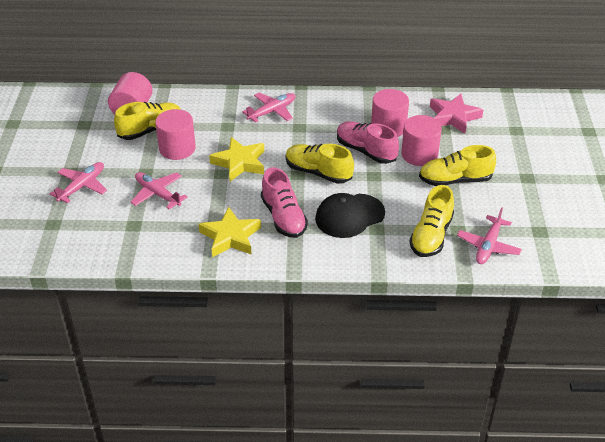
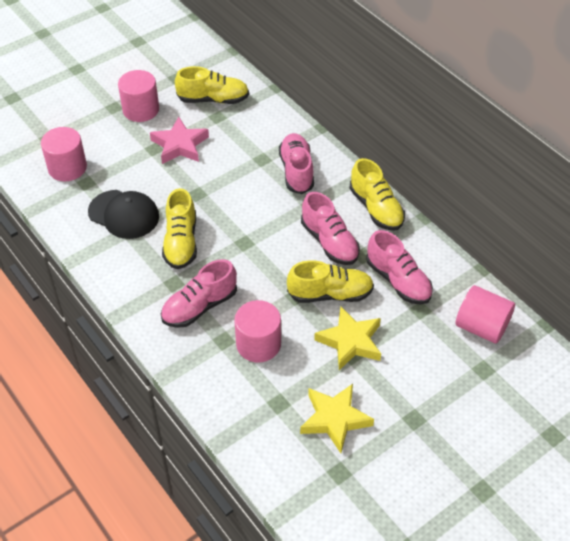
pink plane: 4 -> 0
pink shoe: 2 -> 4

